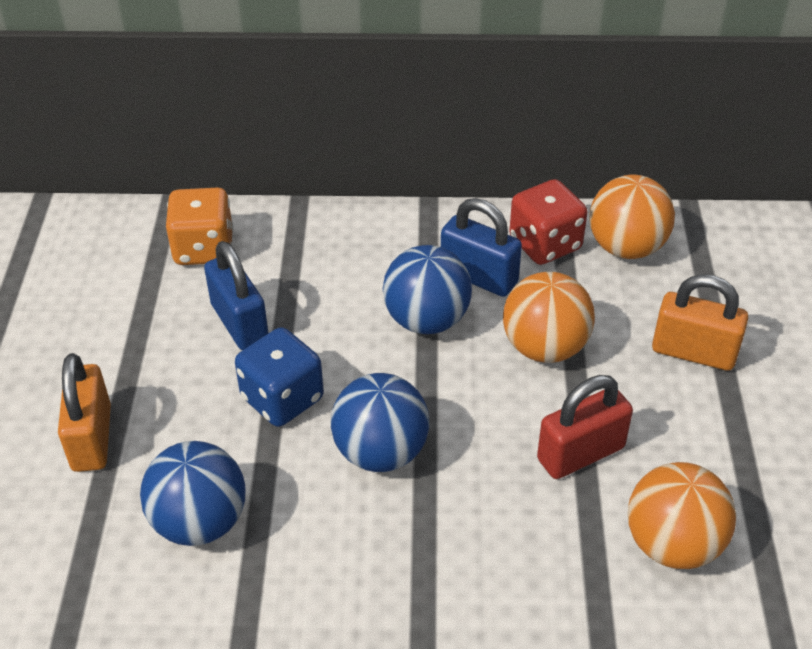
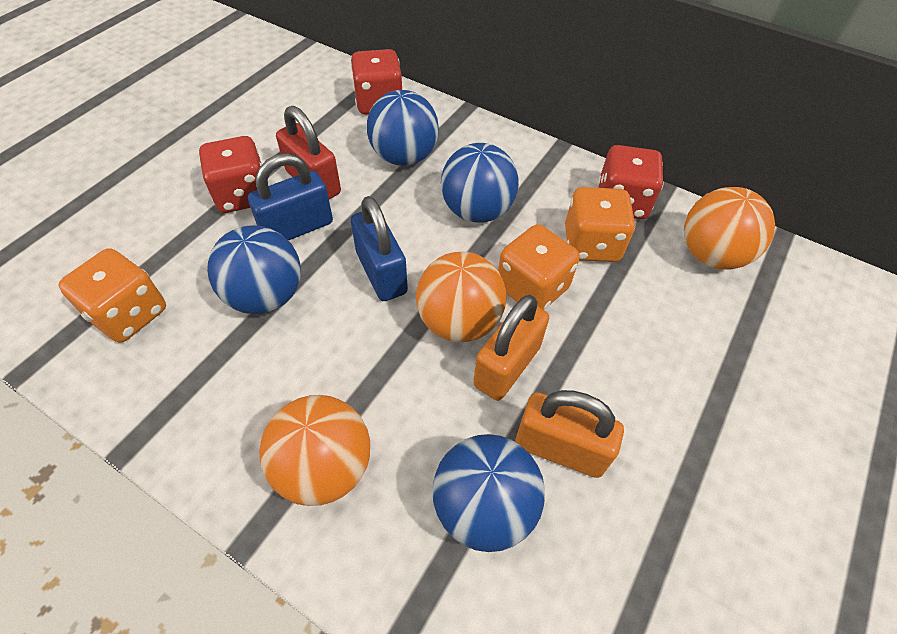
blue ball: 3 -> 4
blue dice: 1 -> 0
orange dice: 1 -> 3
red dice: 1 -> 3

